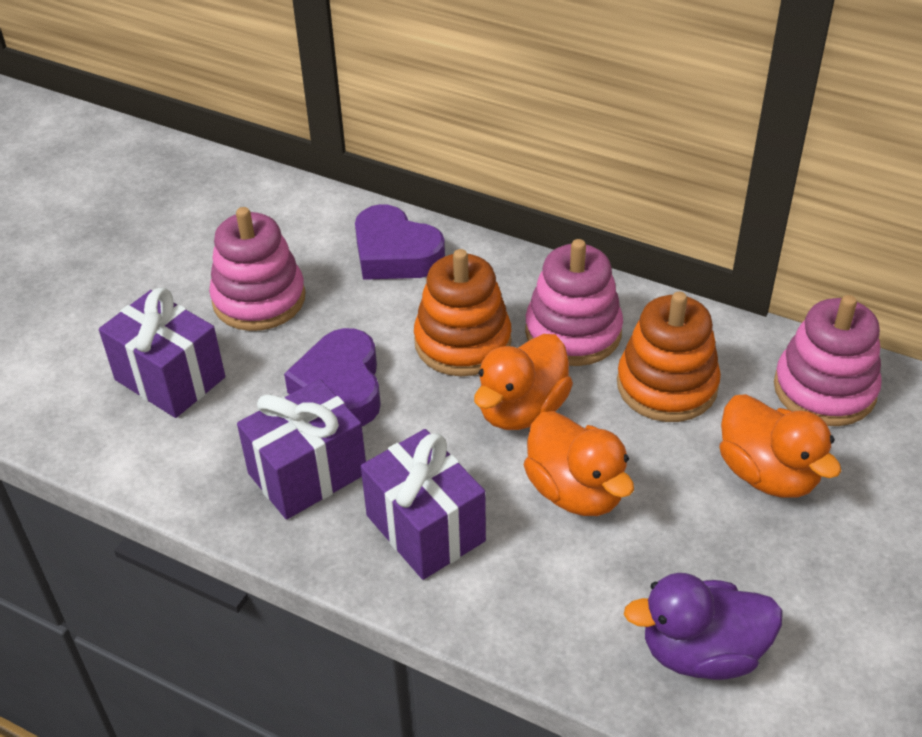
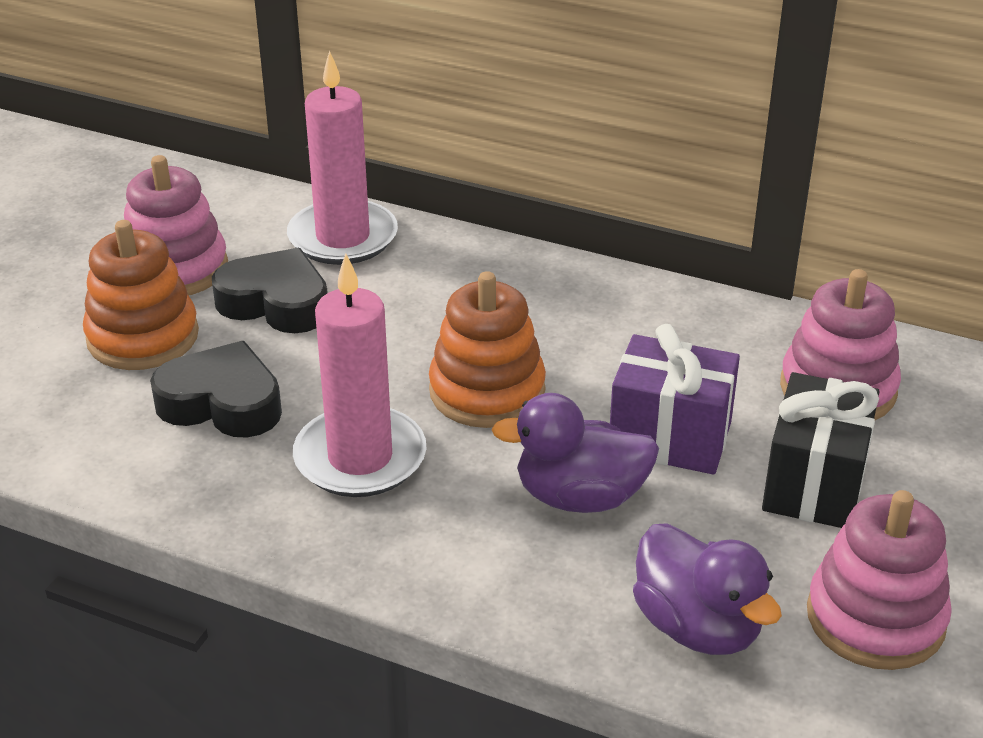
black gift: 0 -> 1
black heart: 0 -> 2
orange duck: 3 -> 0
pink candle: 0 -> 2
purple duck: 1 -> 2
purple gift: 3 -> 1
purple heart: 2 -> 0

